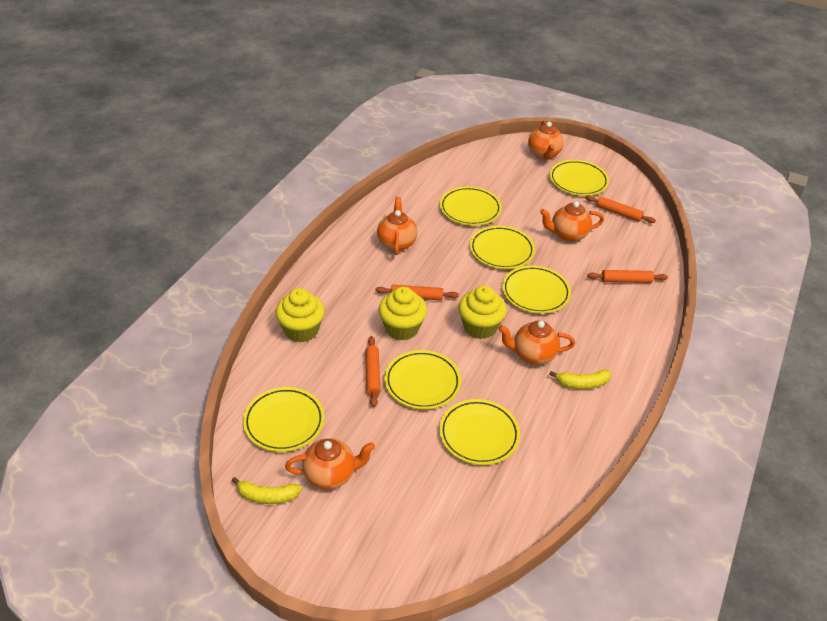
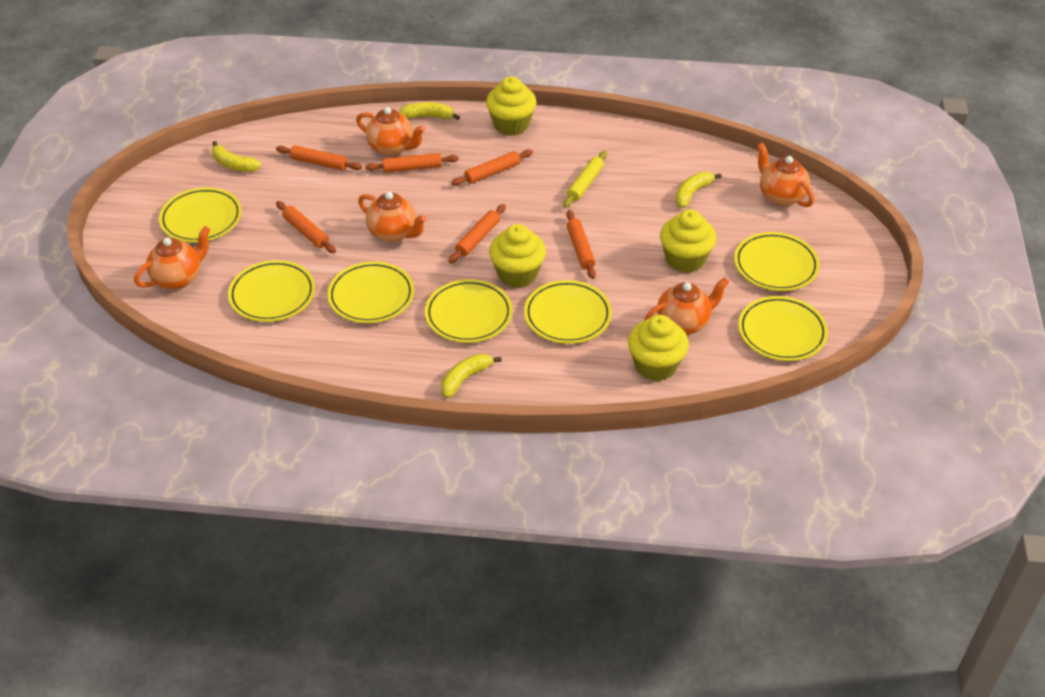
orange rolling pin: 4 -> 6
yellow banana: 2 -> 4
yellow cupcake: 3 -> 4
yellow rolling pin: 0 -> 1

